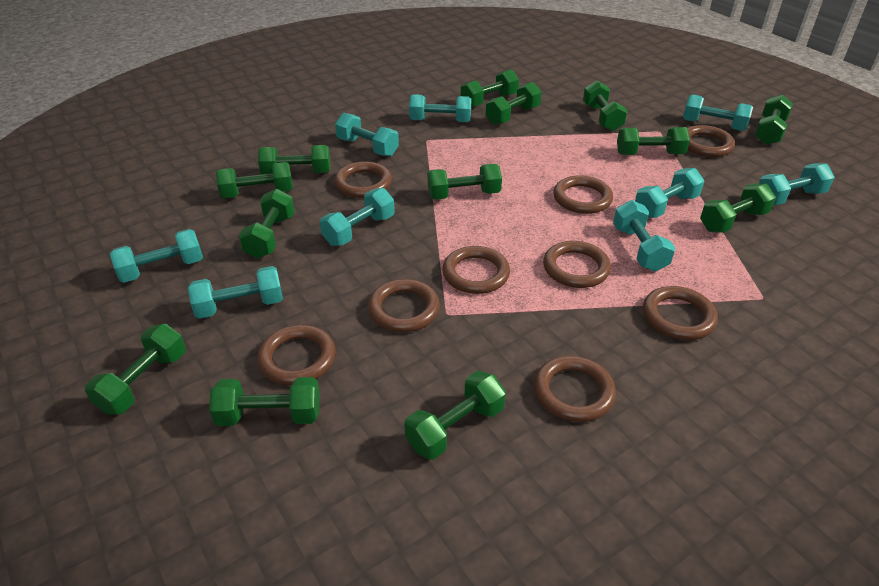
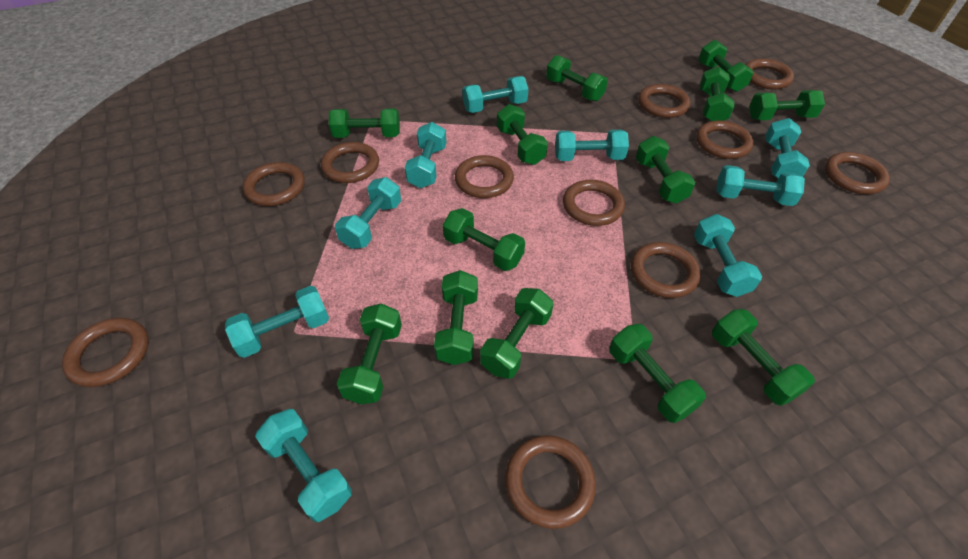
brown ring: 9 -> 11

